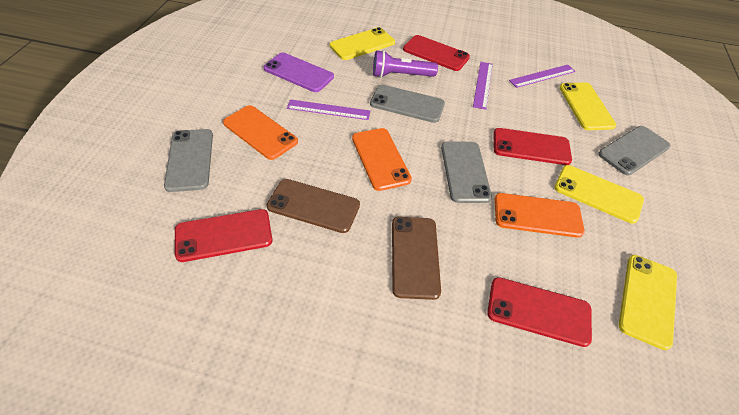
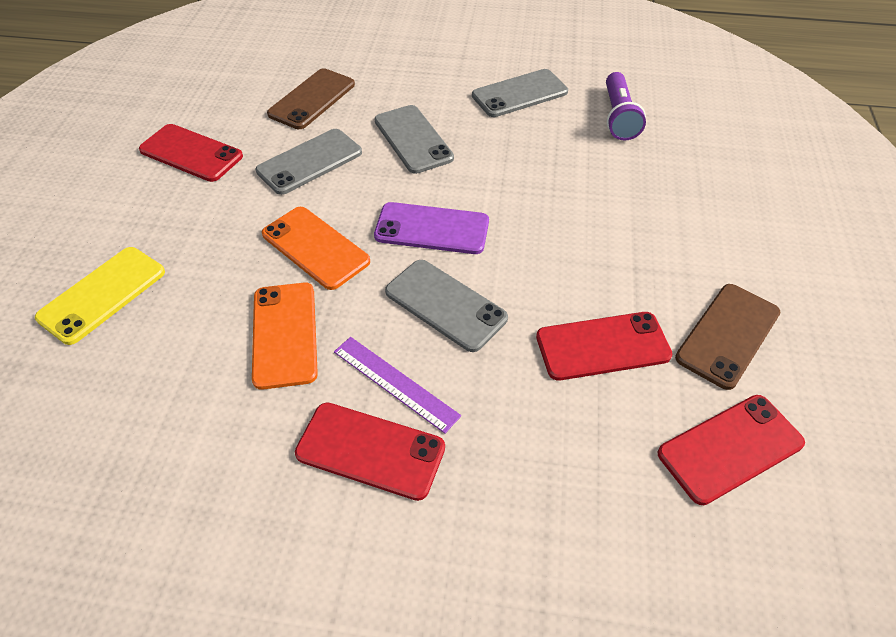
orange phone: 3 -> 2
purple ruler: 3 -> 1
yellow phone: 4 -> 1

